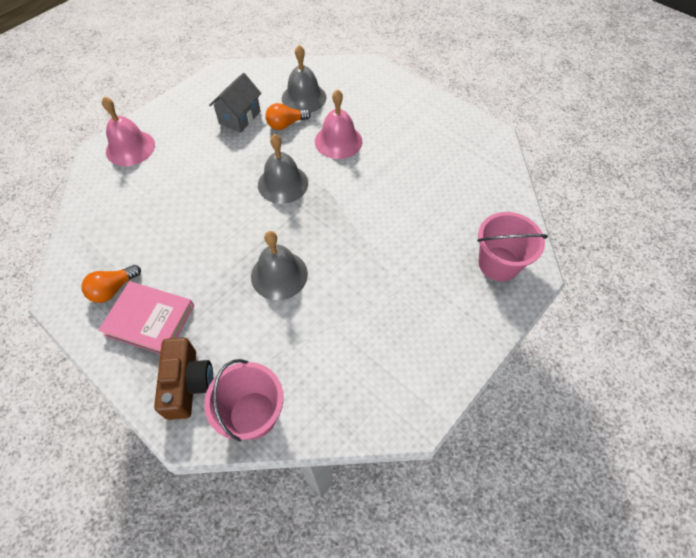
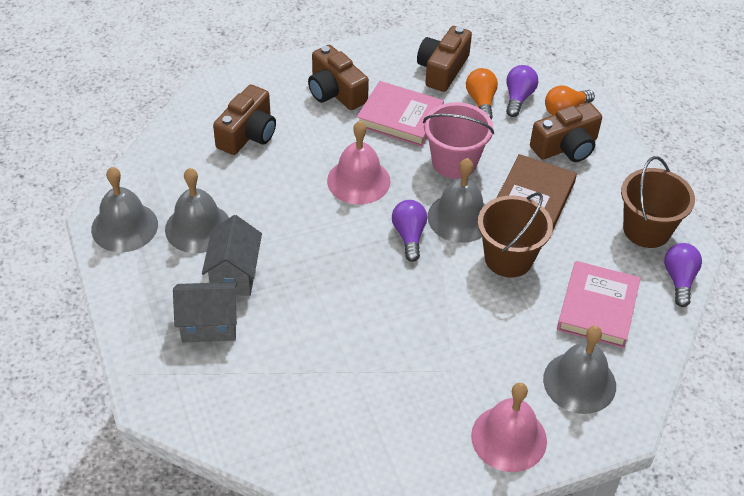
brown book: 0 -> 1
brown bucket: 0 -> 2
brown camera: 1 -> 4
grey bell: 3 -> 4
grey house: 1 -> 2
pink book: 1 -> 2
pink bucket: 2 -> 1
purple light bulb: 0 -> 3

